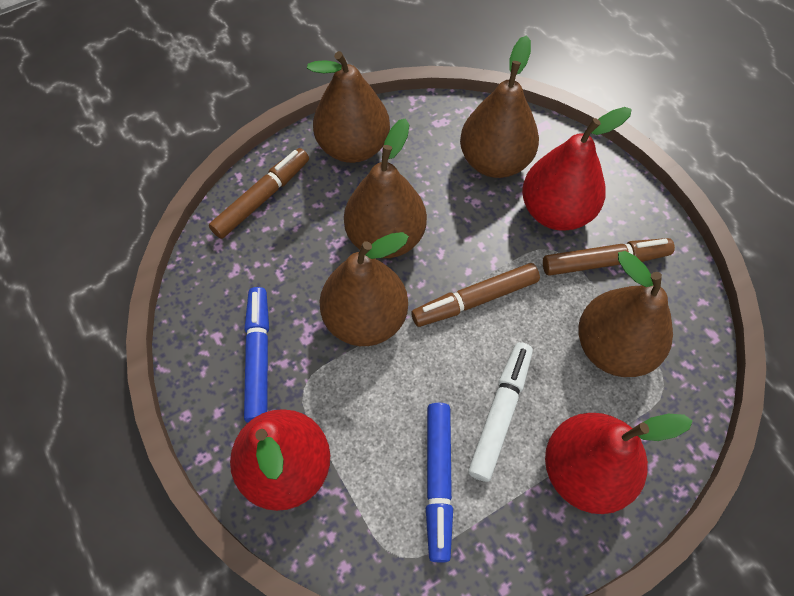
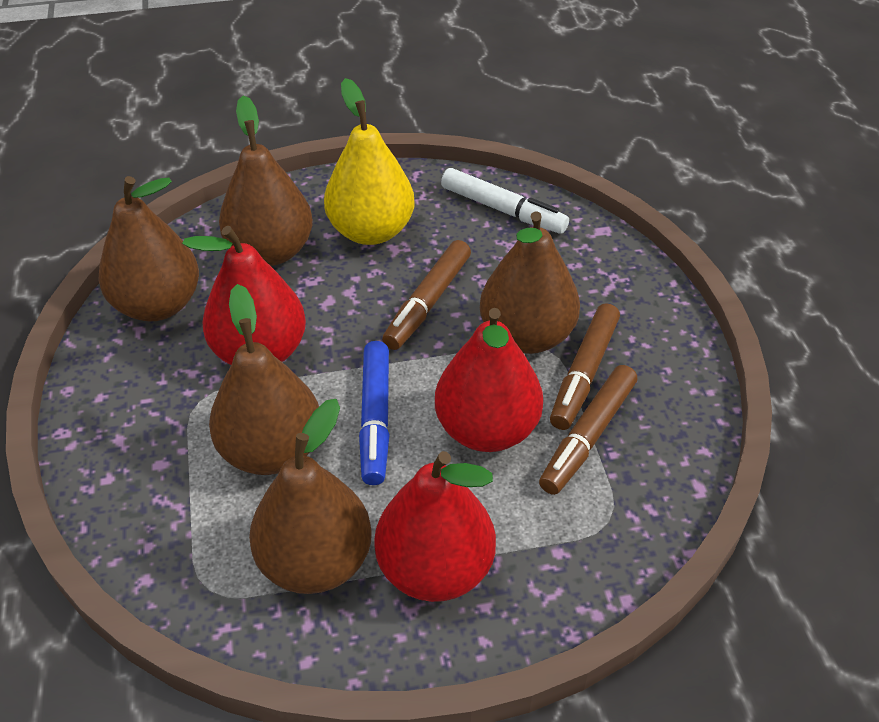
blue marker: 2 -> 1
yellow pear: 0 -> 1

